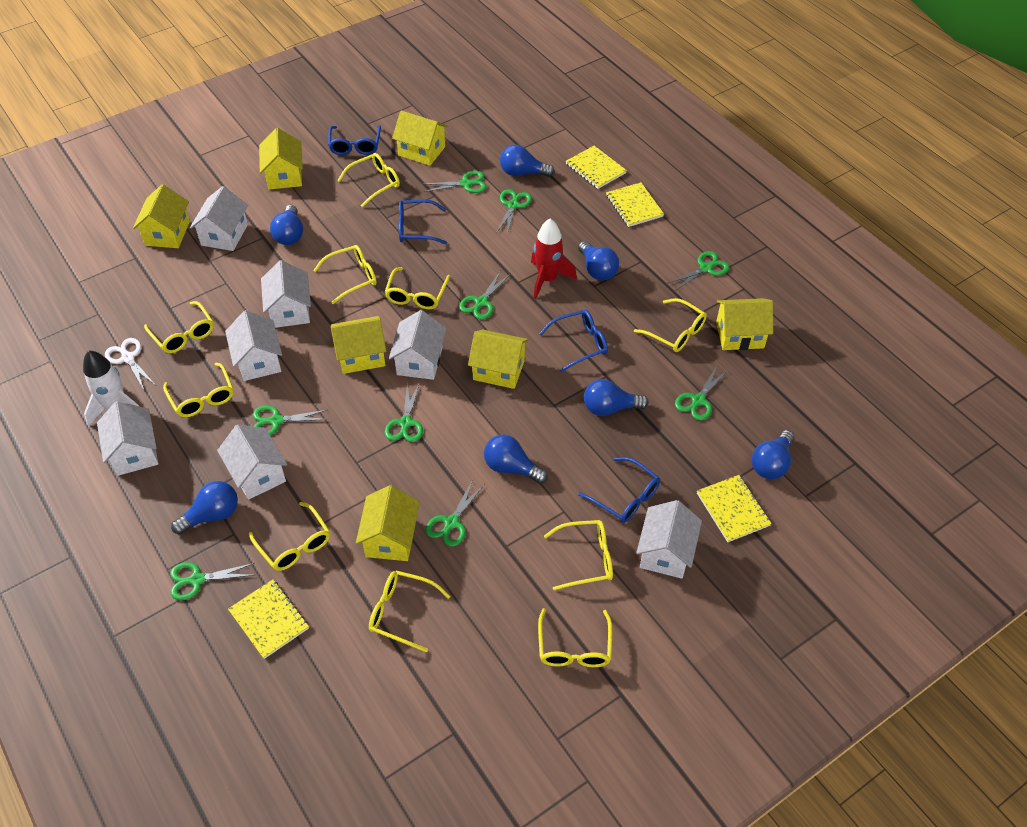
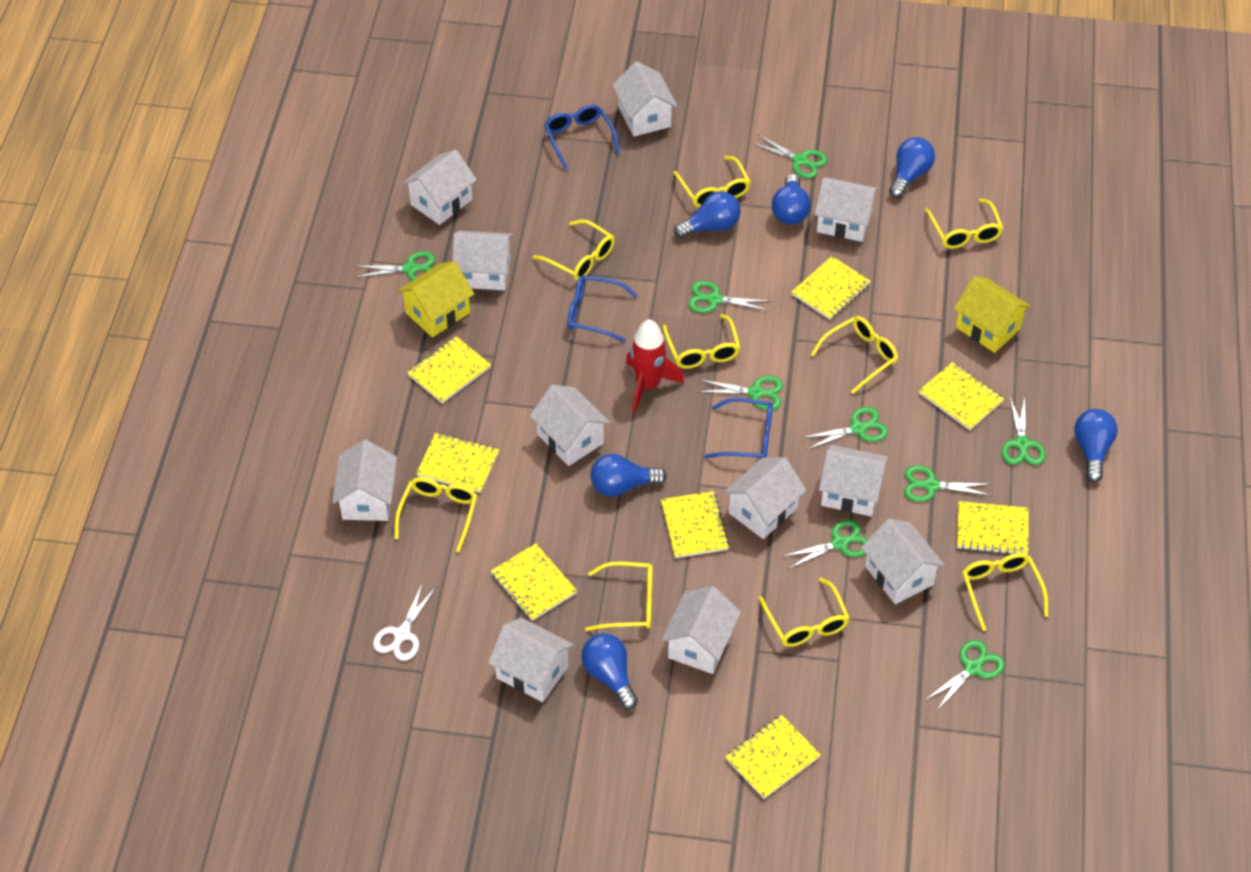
blue glasses: 4 -> 3
blue light bulb: 7 -> 6
white house: 7 -> 11
white rocket: 1 -> 0
yellow glasses: 10 -> 9
yellow house: 7 -> 2
yellow notebook: 4 -> 8

